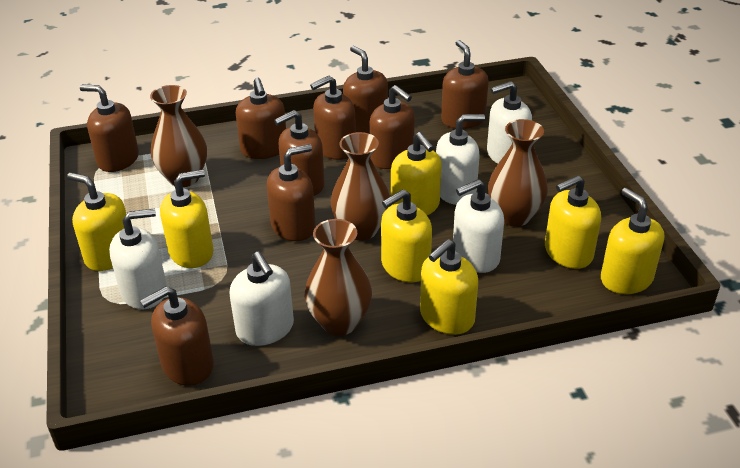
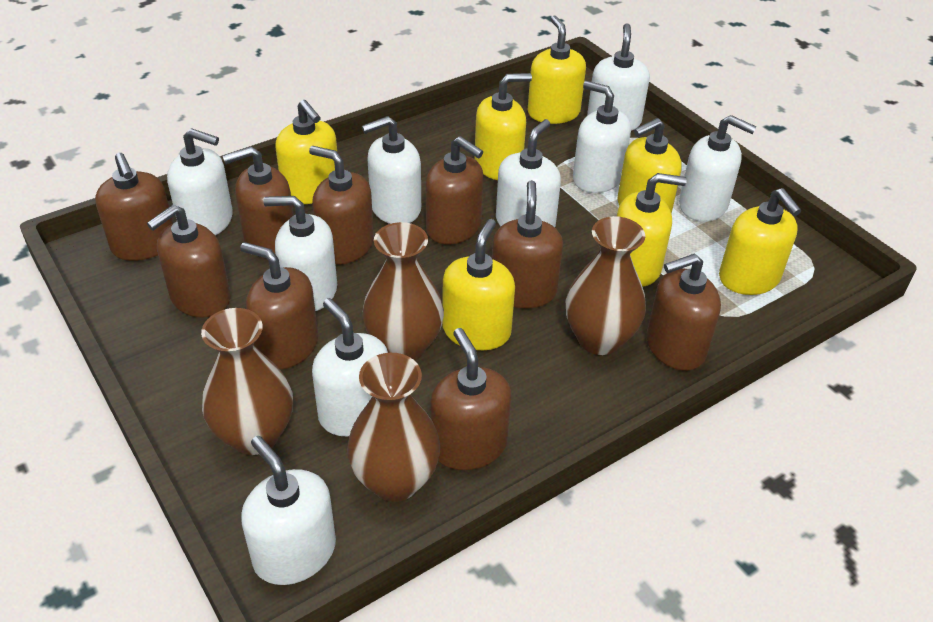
white soap dispenser: 5 -> 9

